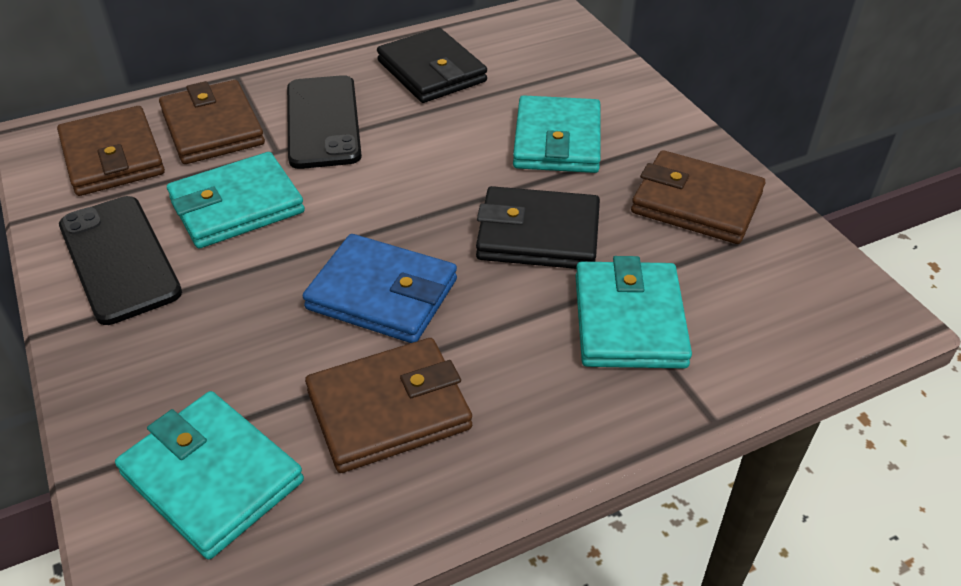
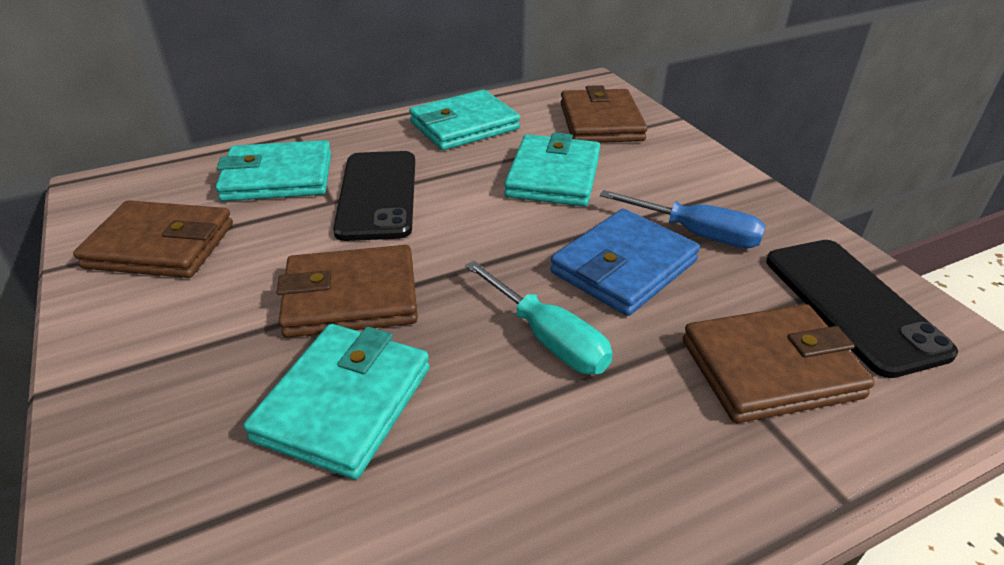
black wallet: 2 -> 0
blue screwdriver: 0 -> 1
turquoise screwdriver: 0 -> 1

